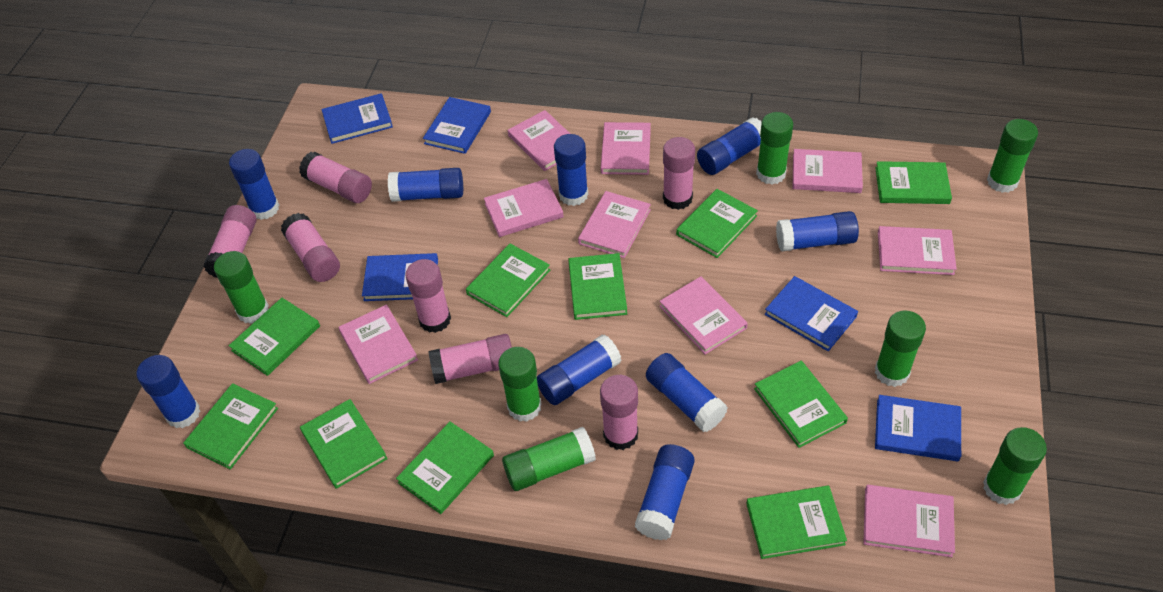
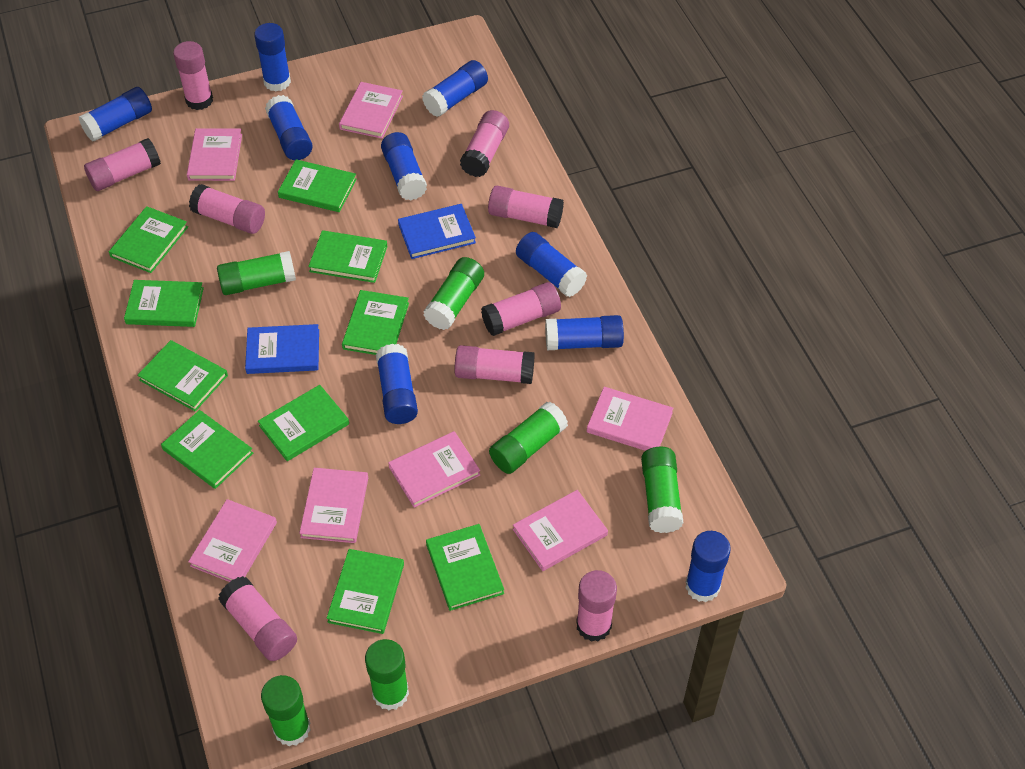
blue book: 5 -> 2
green glue stick: 7 -> 6
pink book: 9 -> 7
pink glue stick: 7 -> 9

